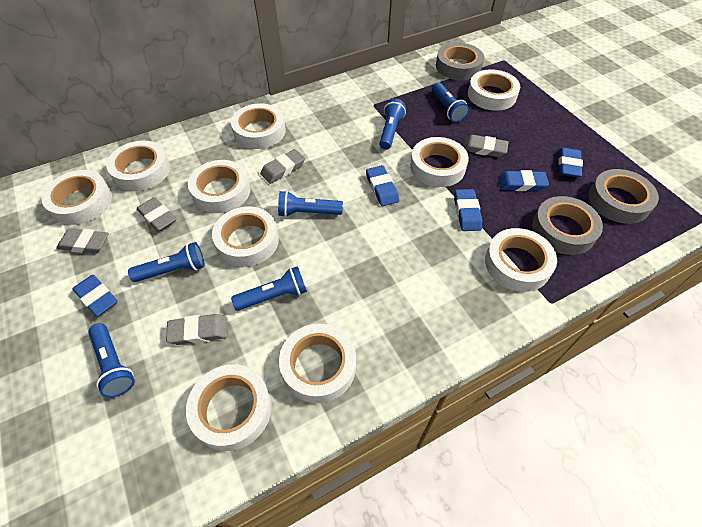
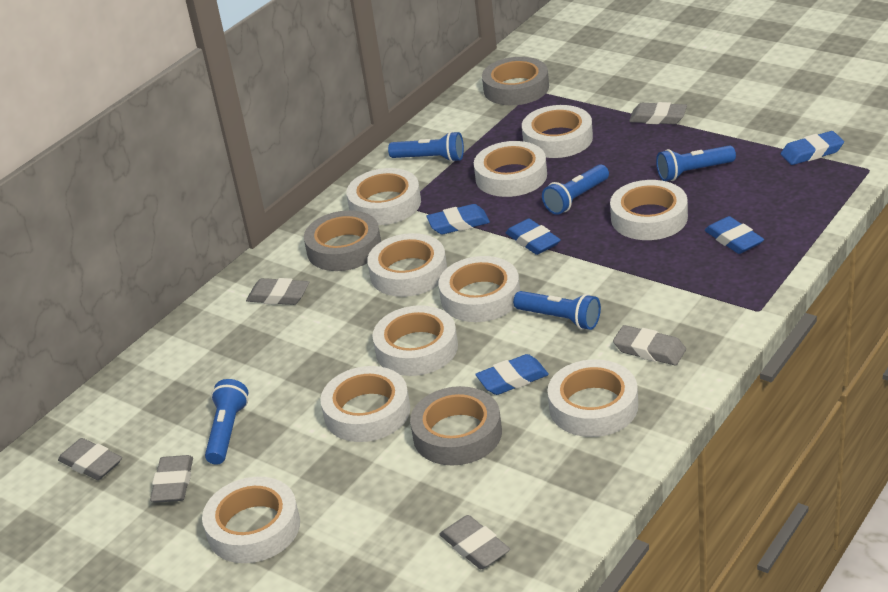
blue flashlight: 6 -> 5
grey eraser: 5 -> 6

